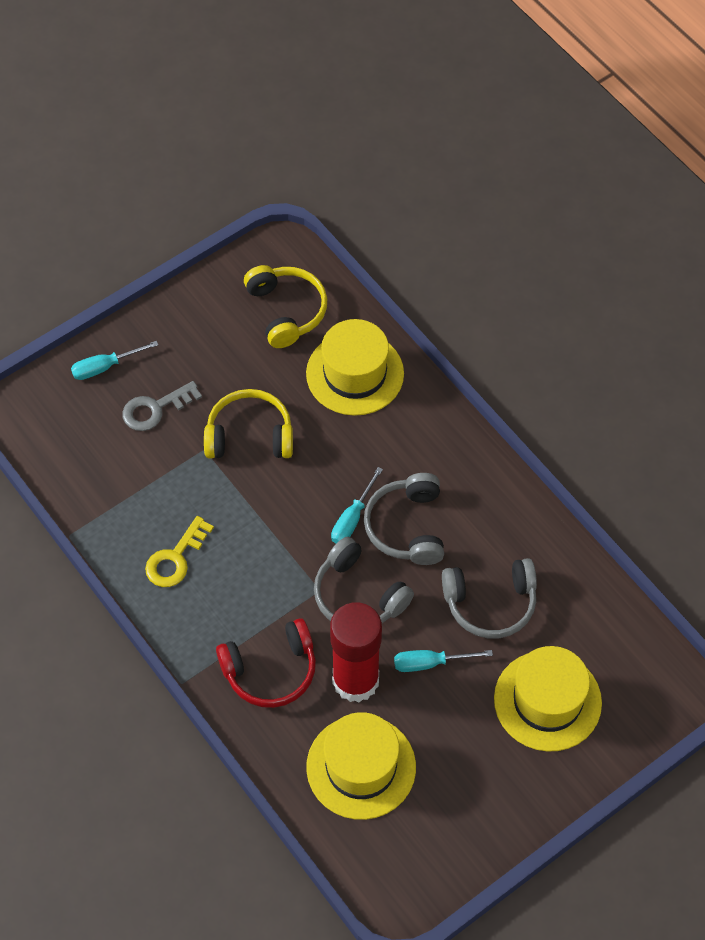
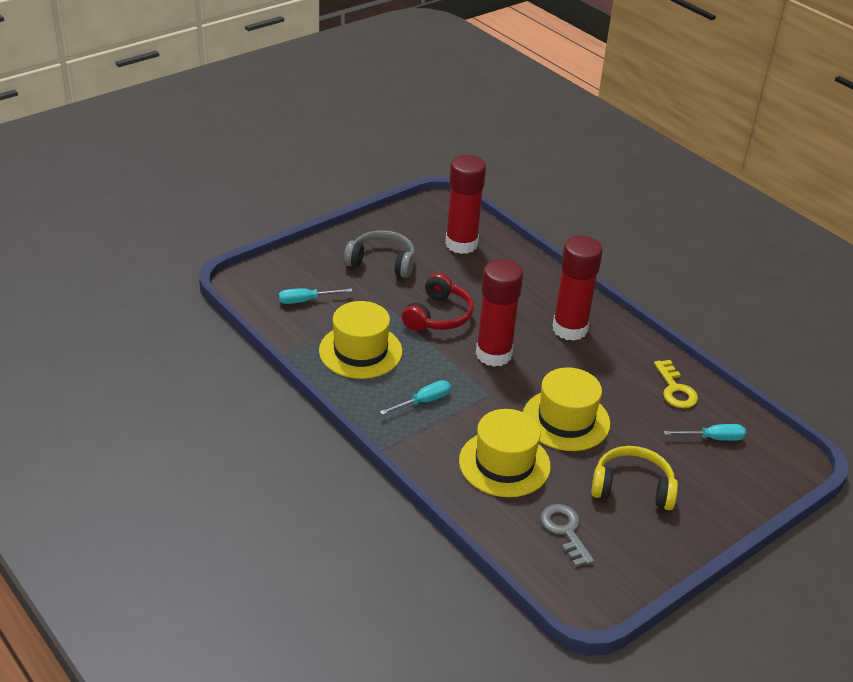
grey headphones: 3 -> 1
red glue stick: 1 -> 3
yellow headphones: 2 -> 1

